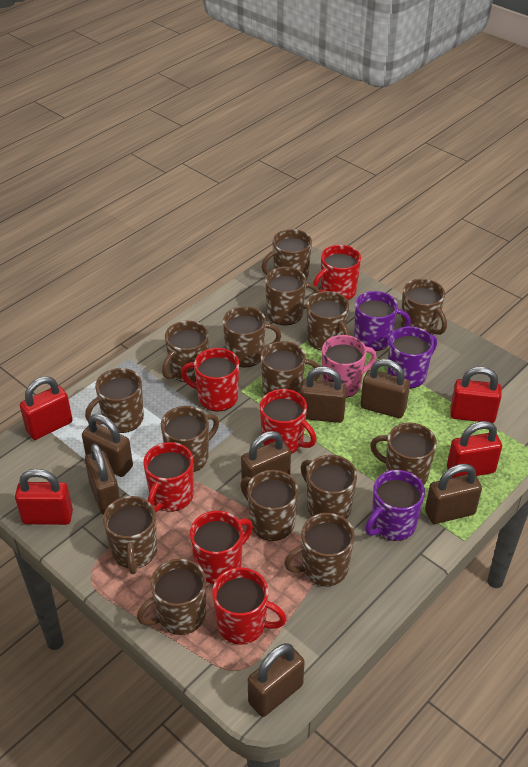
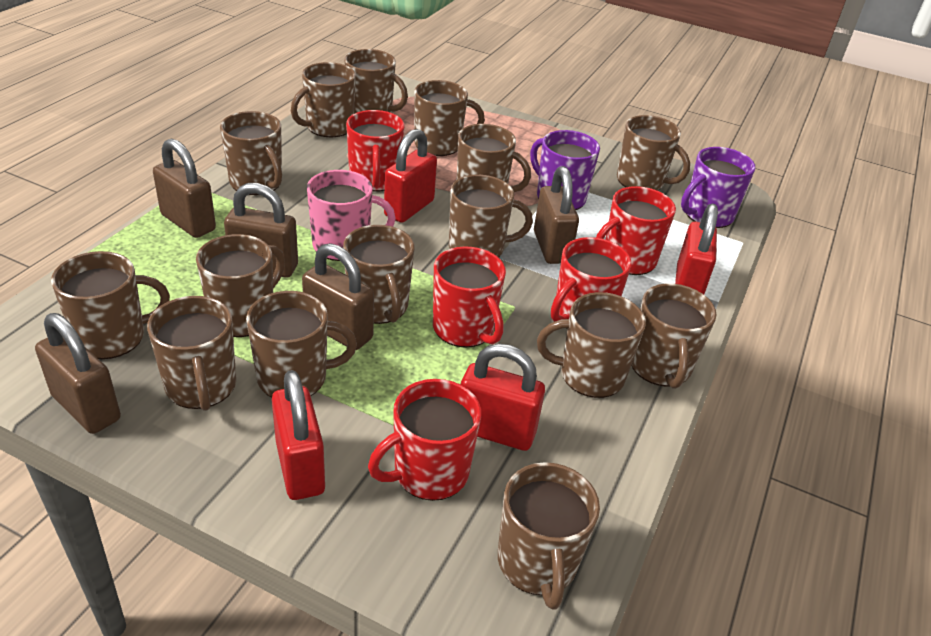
brown padlock: 7 -> 5
purple mug: 3 -> 2
red mug: 6 -> 5

